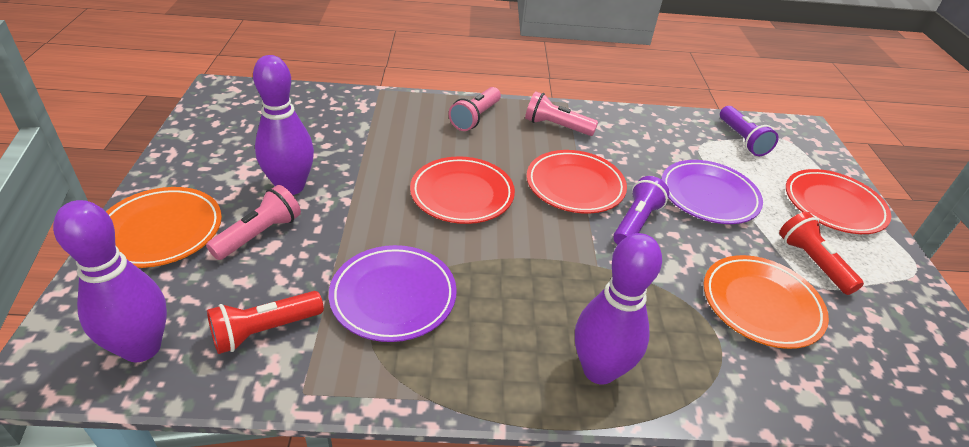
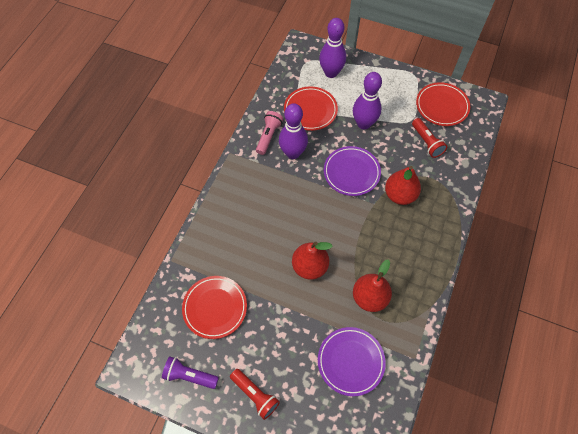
orange plate: 2 -> 0
pink flashlight: 3 -> 1
purple flashlight: 2 -> 1
red pear: 0 -> 3

